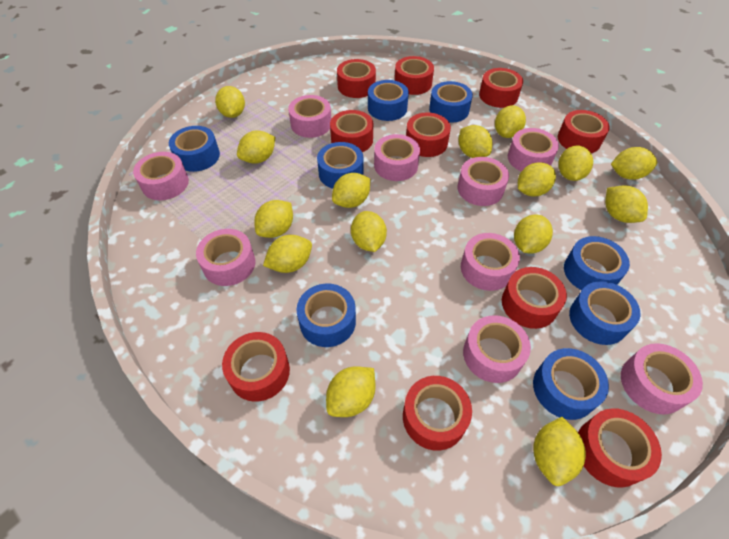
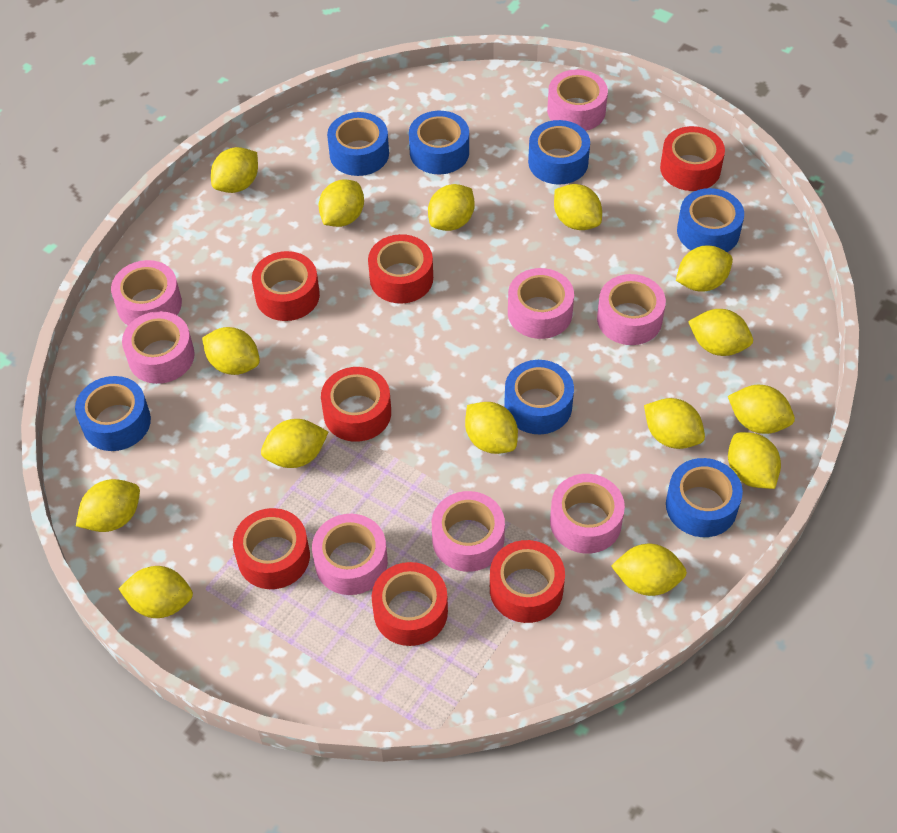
blue tape: 8 -> 7
pink tape: 9 -> 8
red tape: 10 -> 7

